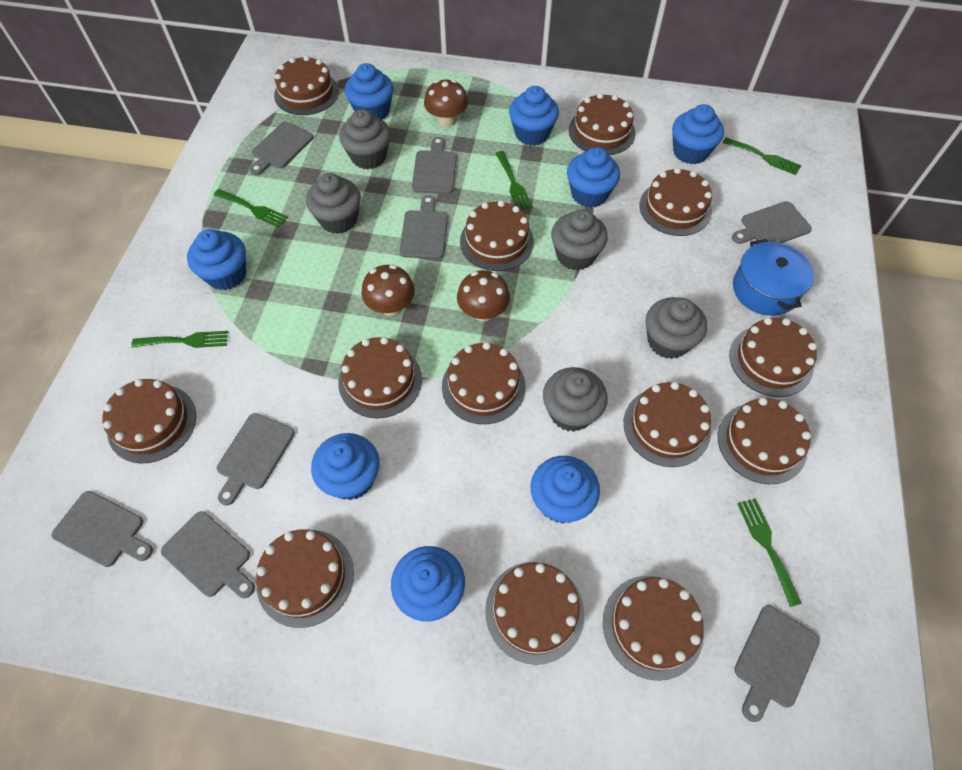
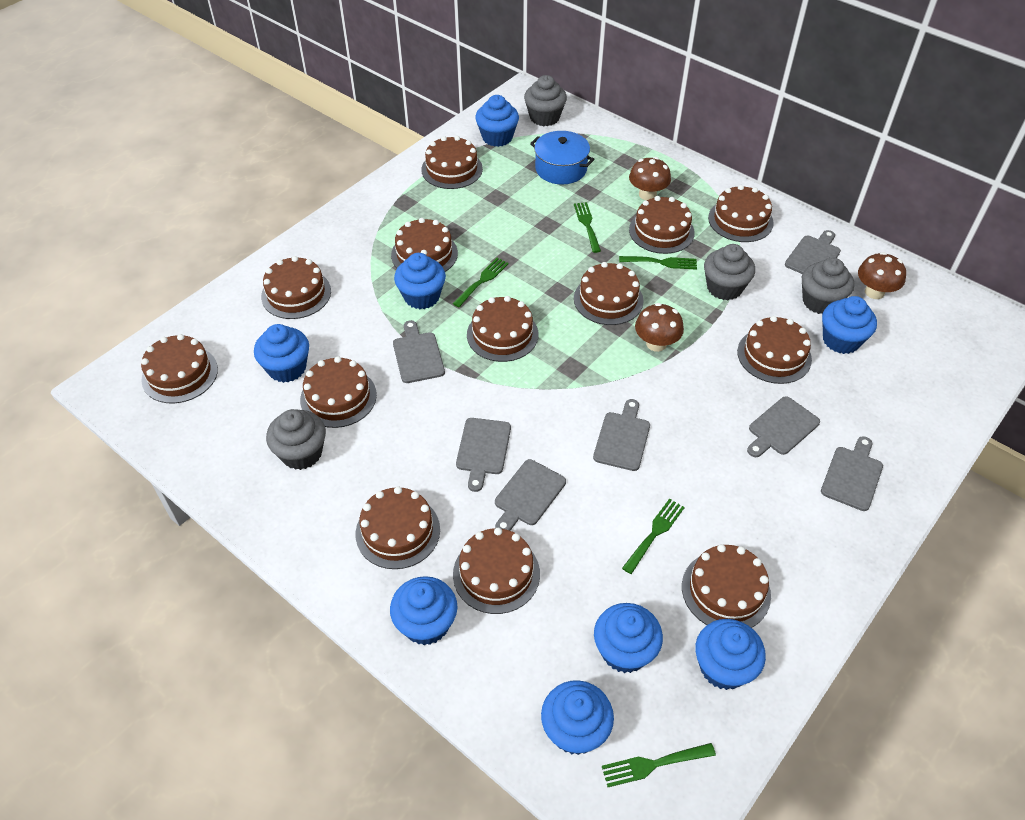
grey cupcake: 5 -> 4
grey cutting board: 8 -> 7

